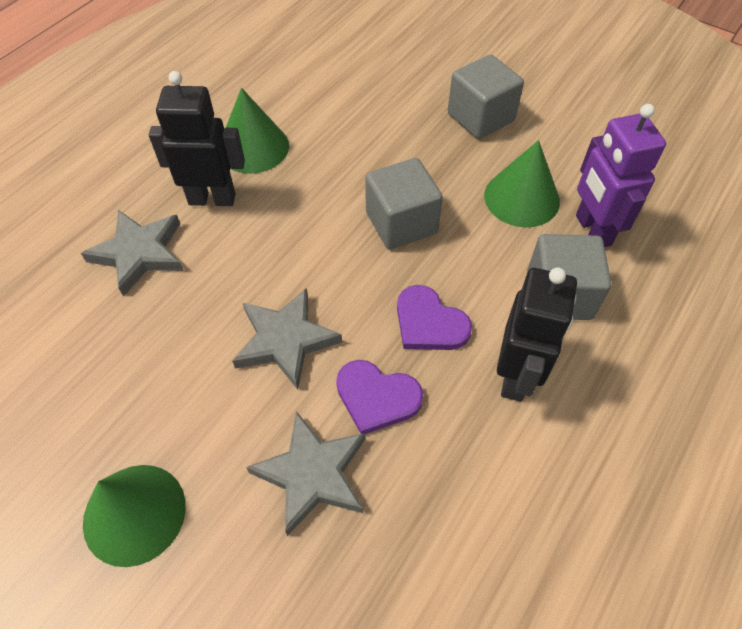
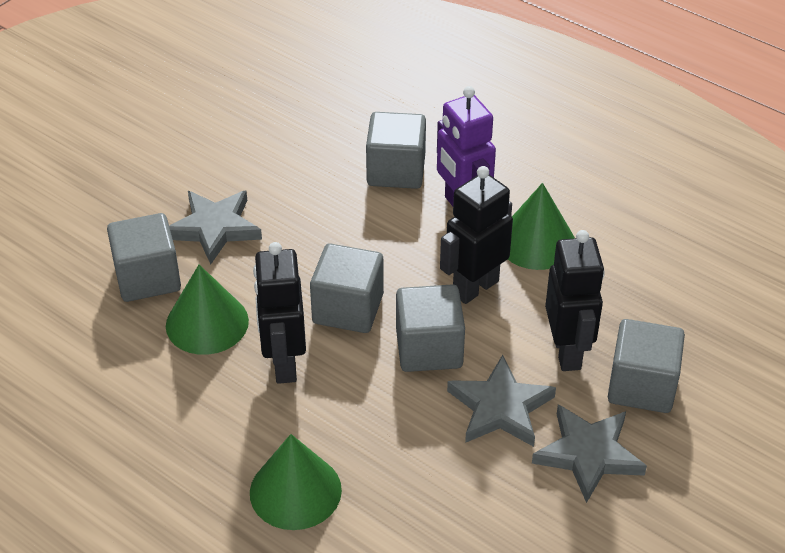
black robot: 2 -> 3
grey cube: 3 -> 5
purple heart: 2 -> 0

